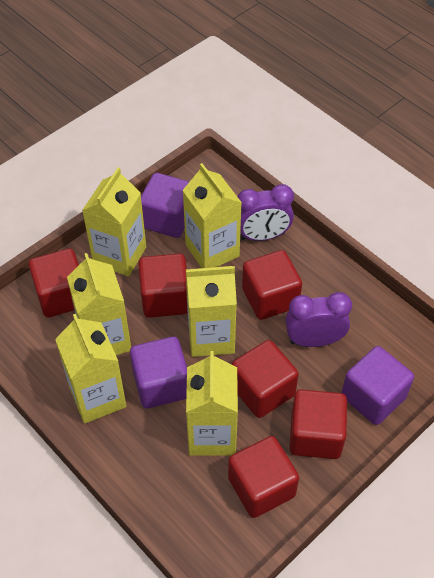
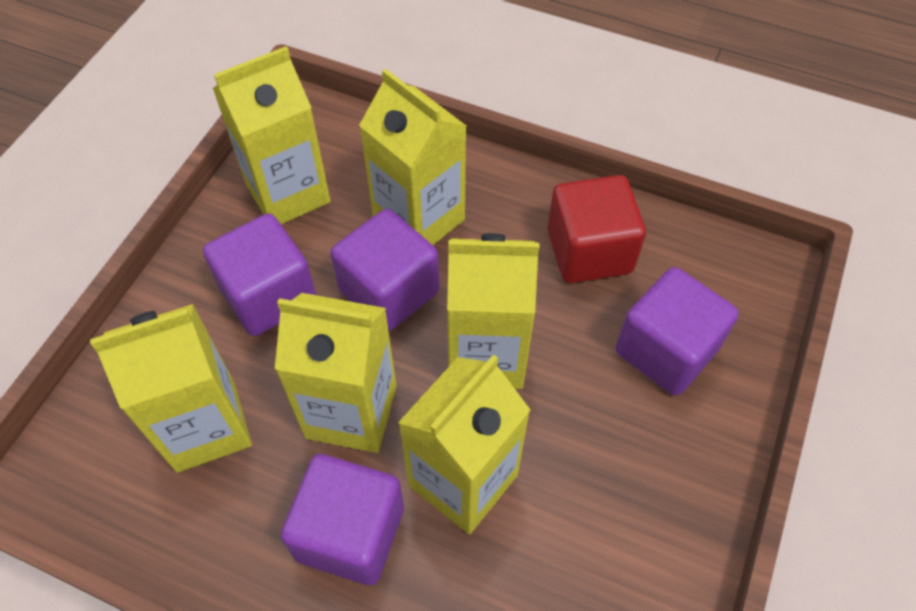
purple clock: 2 -> 0
purple cube: 3 -> 4
red cube: 6 -> 1

